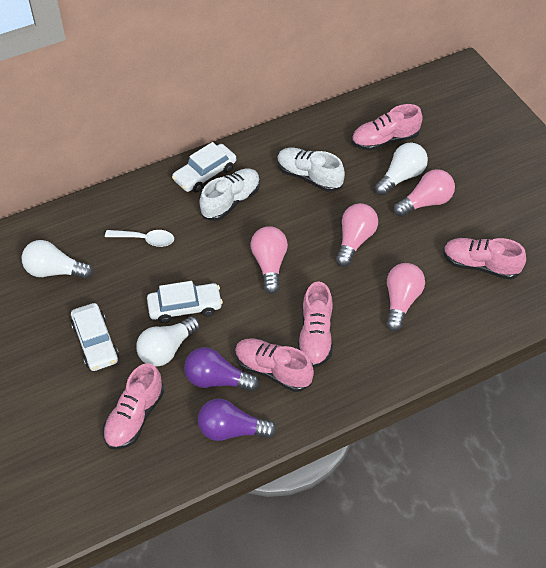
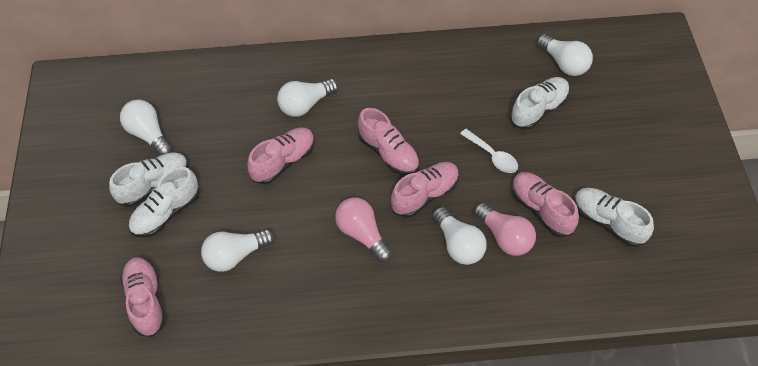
pink light bulb: 4 -> 2
purple light bulb: 2 -> 0
white car: 3 -> 0
white light bulb: 3 -> 5
white shoe: 2 -> 4

